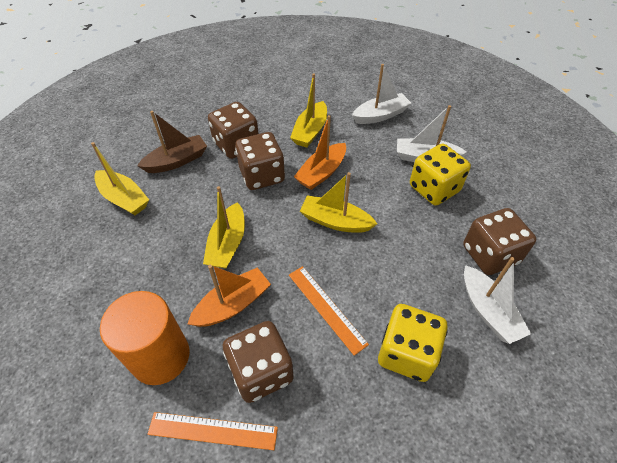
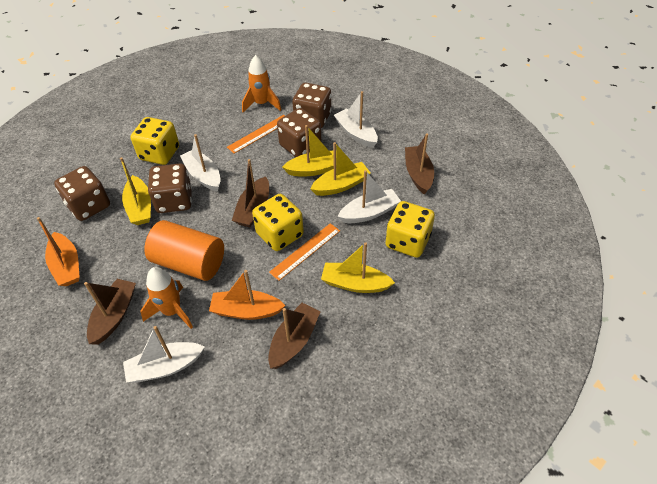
brown boat: 1 -> 4
orange rocket: 0 -> 2
white boat: 3 -> 4
yellow dice: 2 -> 3

